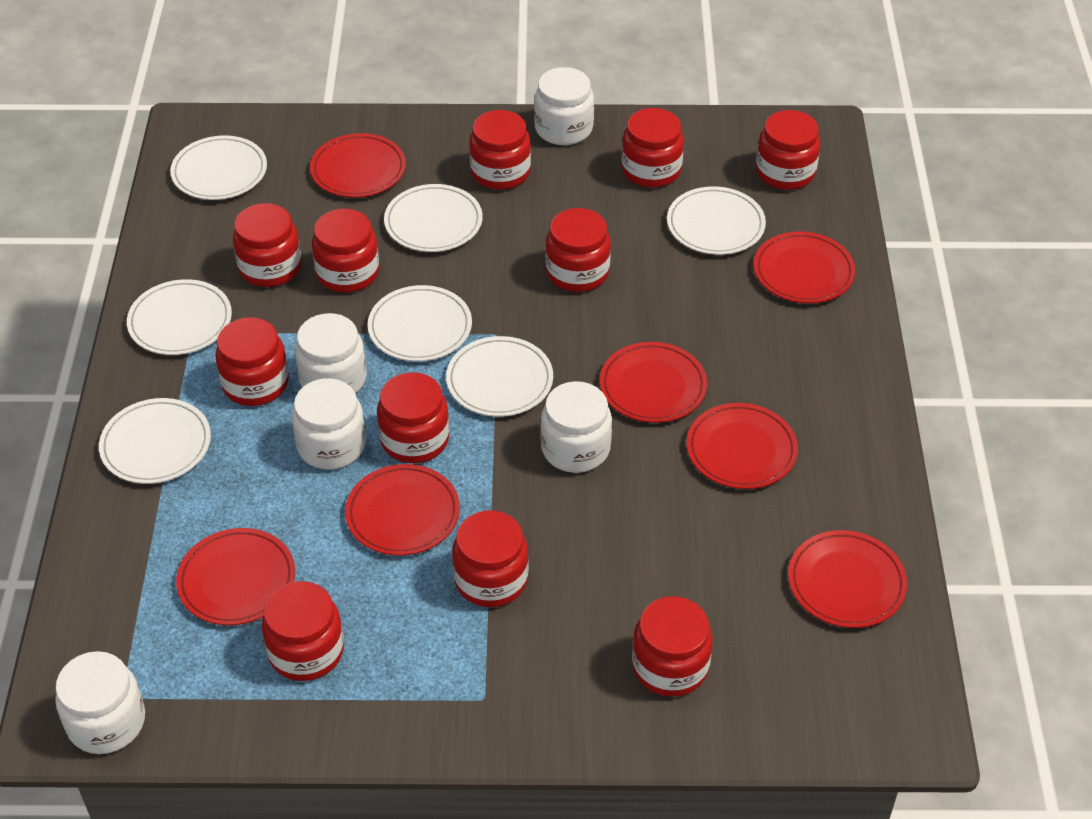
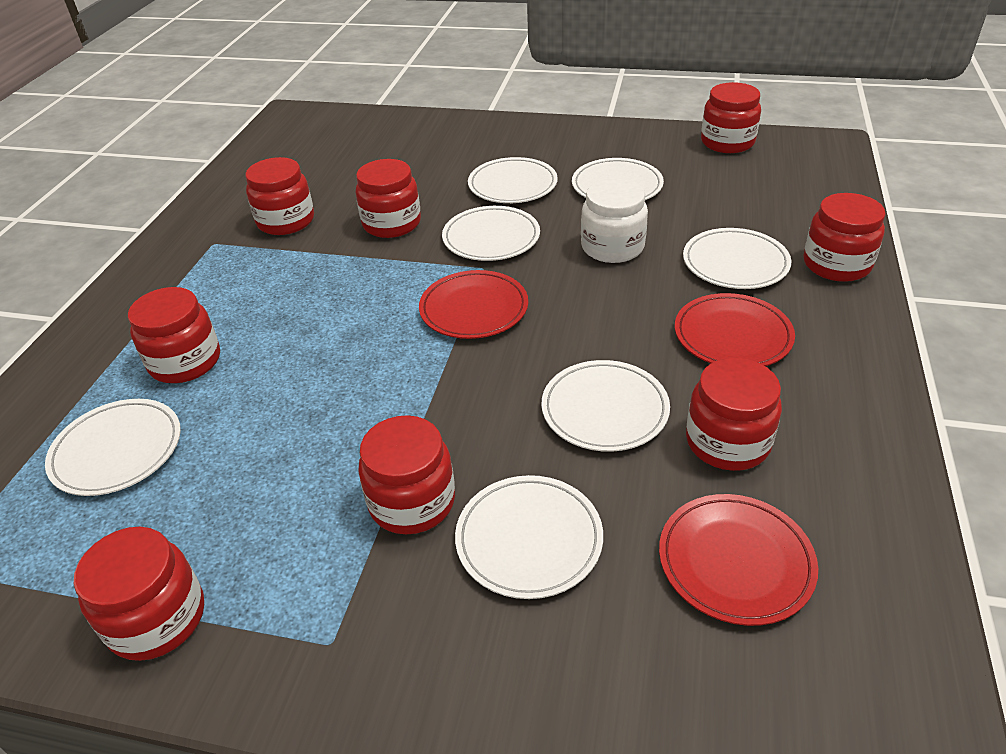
red jar: 11 -> 8
red plate: 7 -> 3
white jar: 5 -> 1

